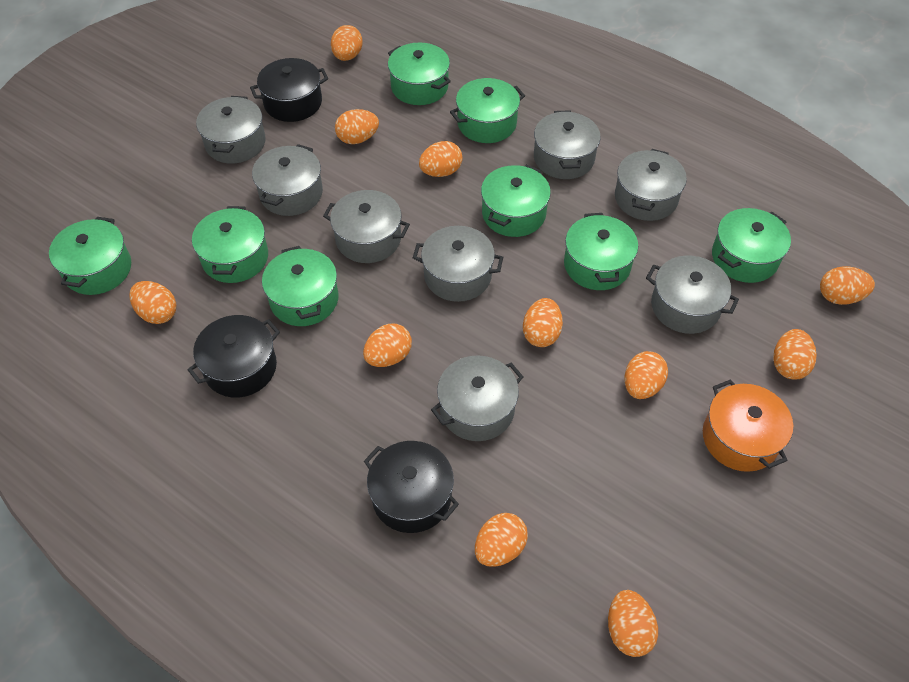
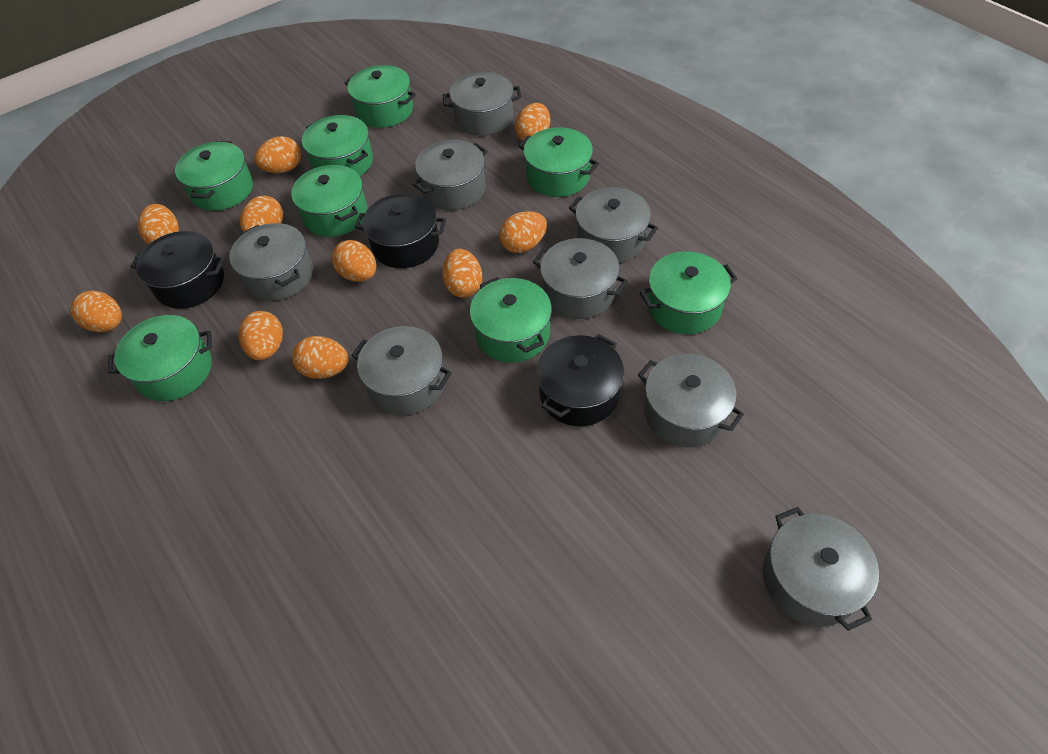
orange egg: 11 -> 10
orange pot: 1 -> 0

